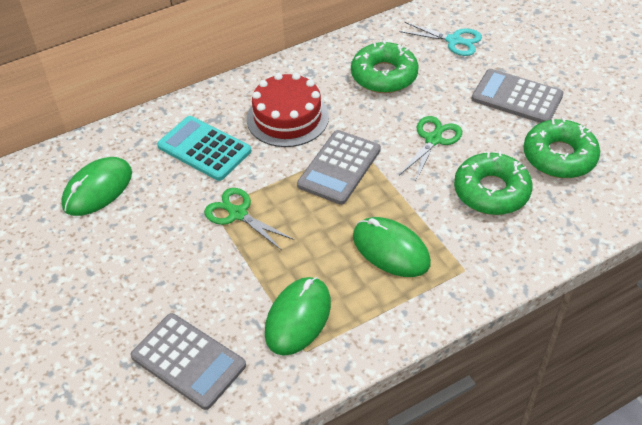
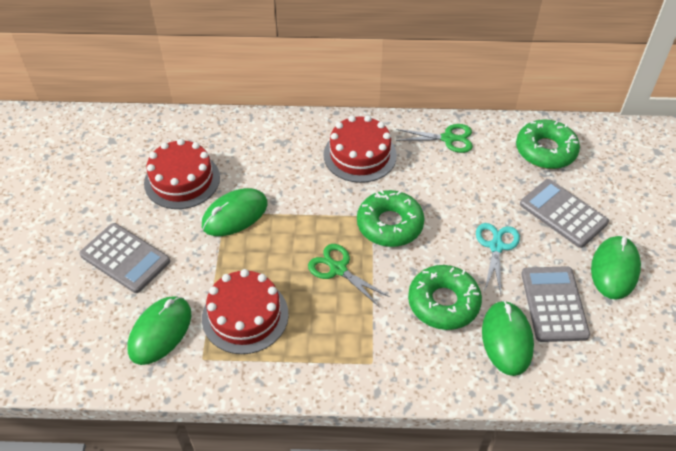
green mouse: 3 -> 4
red cake: 1 -> 3
turquoise calculator: 1 -> 0

